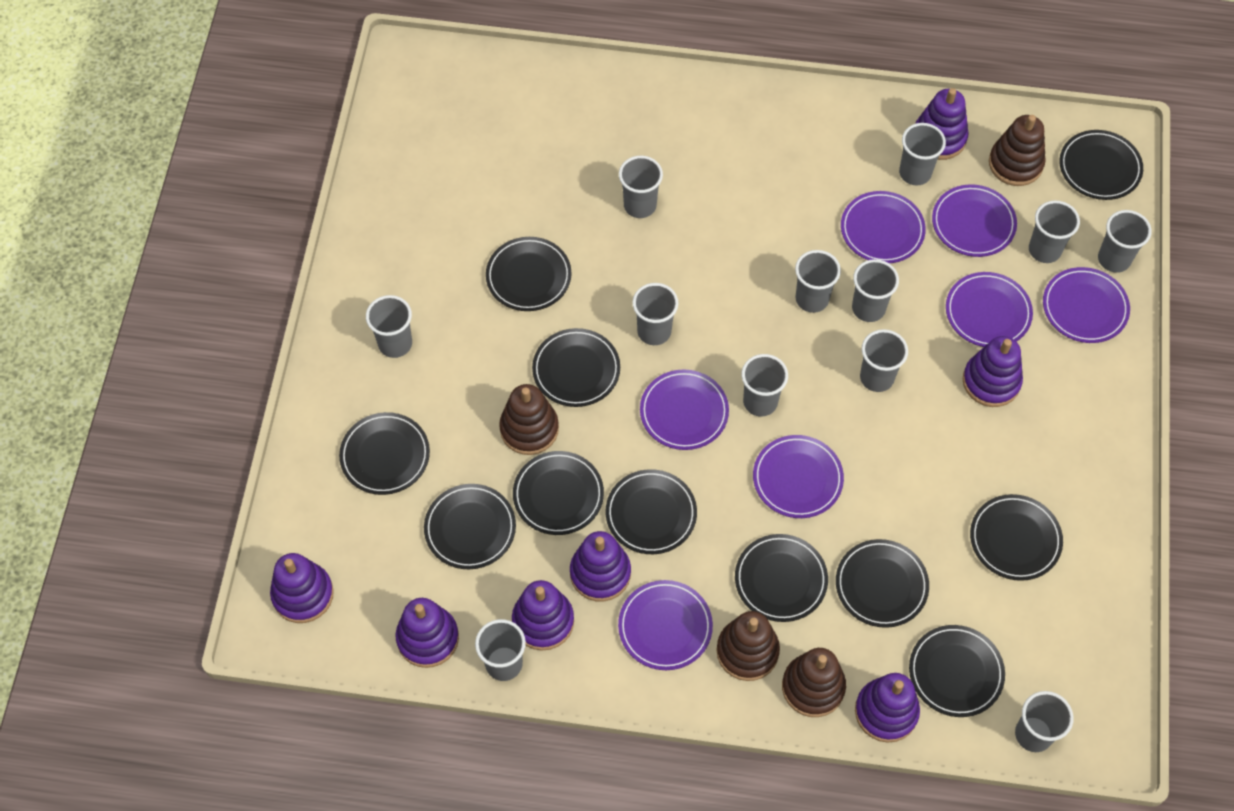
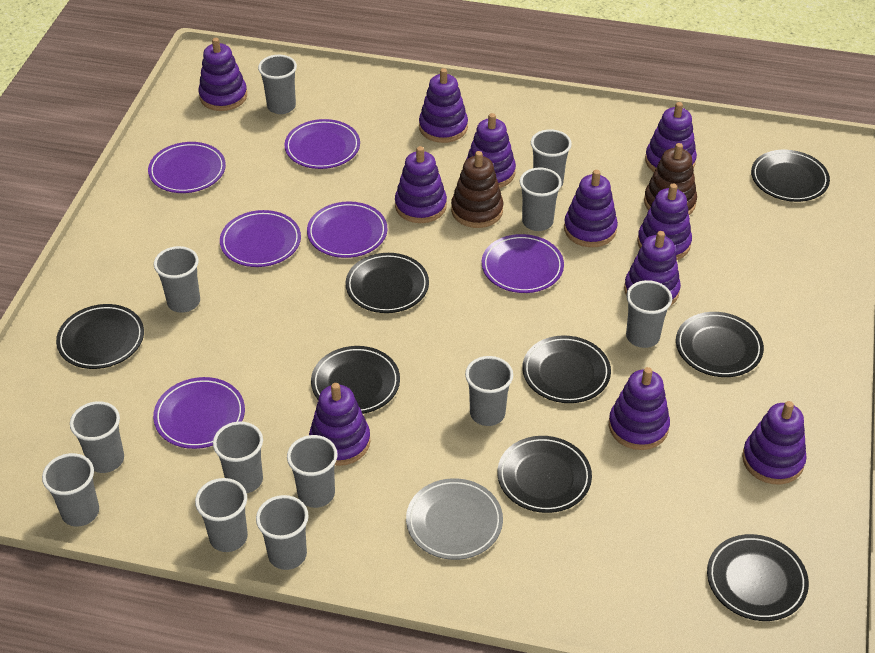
black plate: 11 -> 8
brown stacking toy: 4 -> 2
grey plate: 0 -> 1
purple plate: 7 -> 6
purple stacking toy: 7 -> 11

